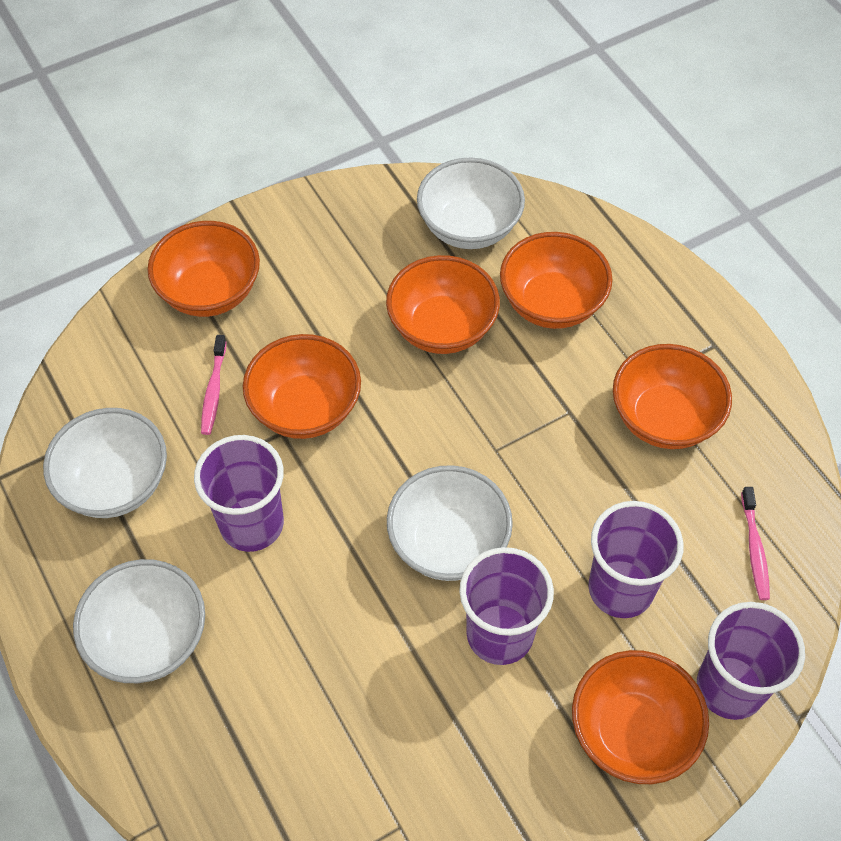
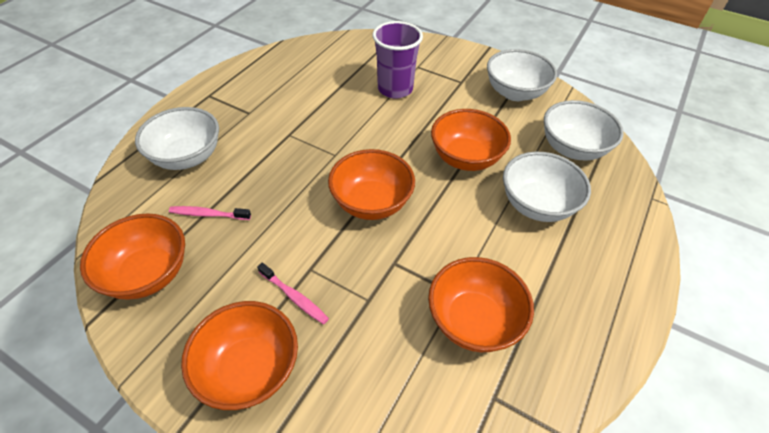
orange bowl: 6 -> 5
purple cup: 4 -> 1

